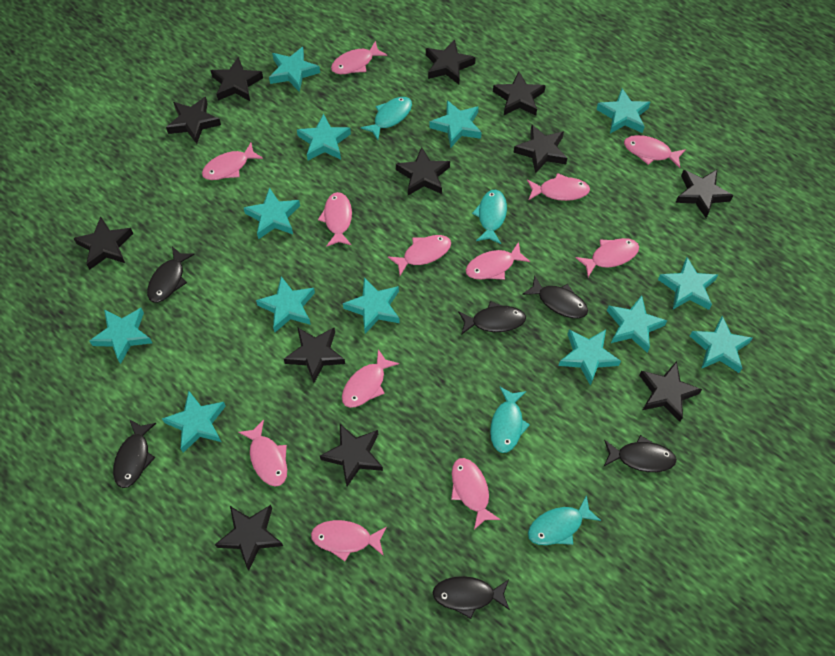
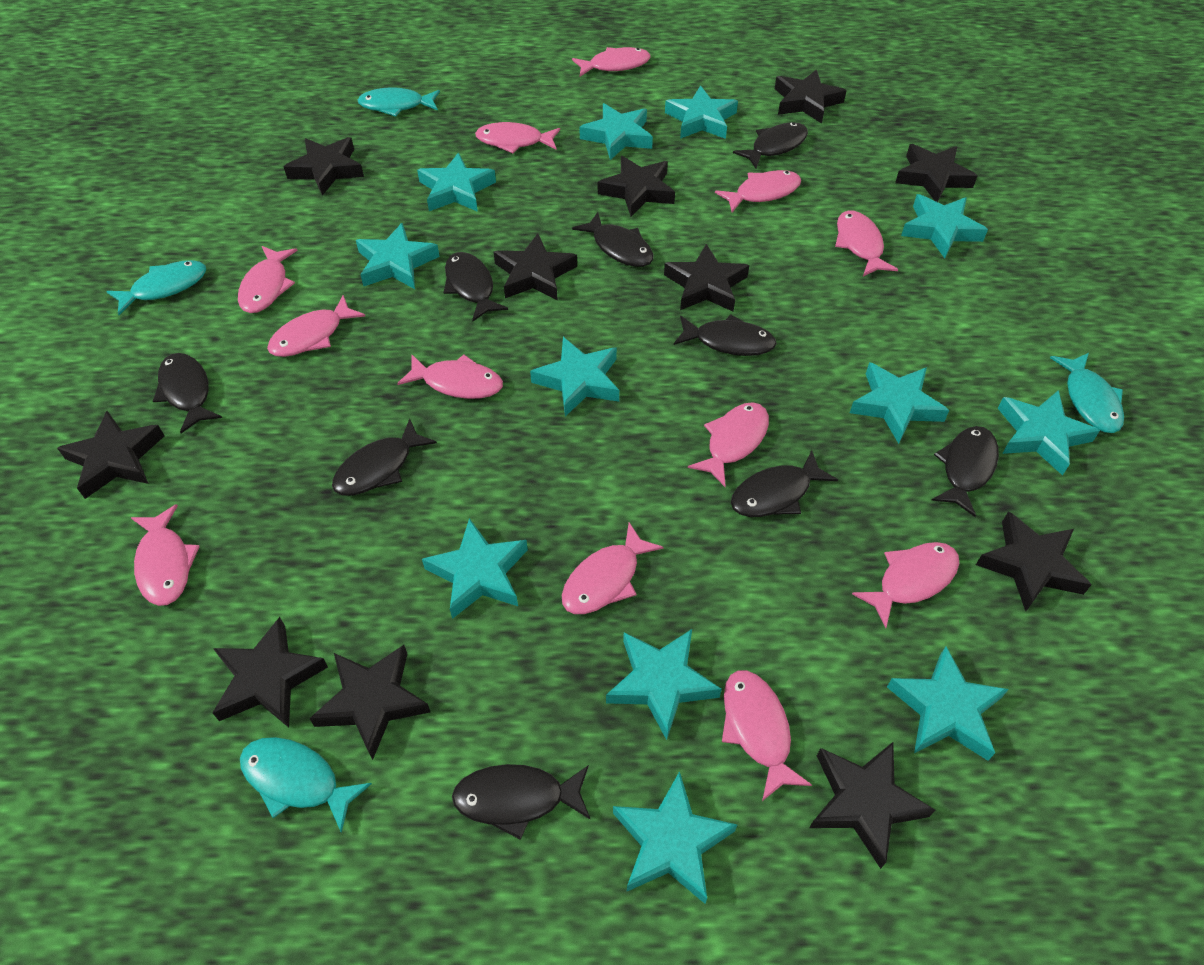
black fish: 6 -> 9
black star: 12 -> 11
turquoise star: 13 -> 12

